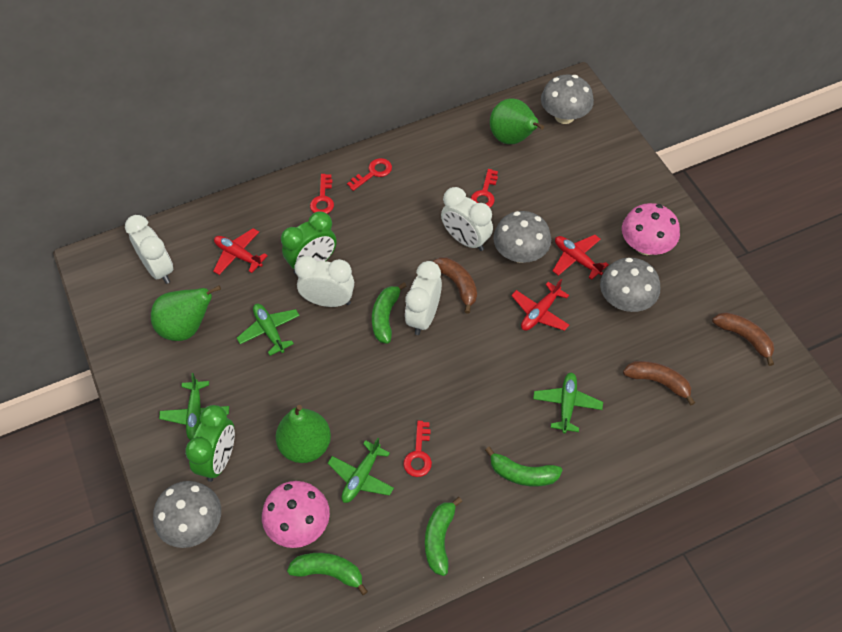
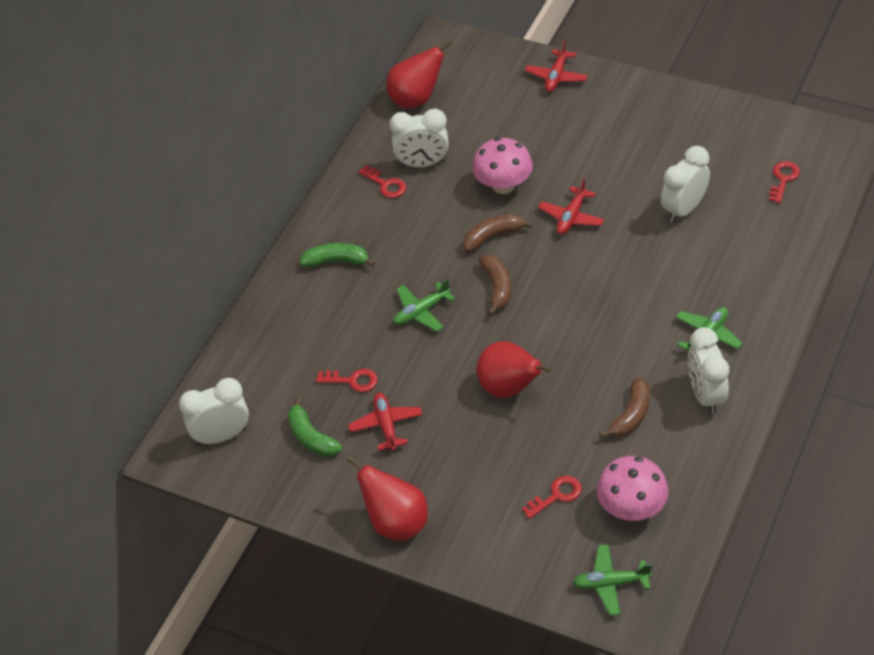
green banana: 4 -> 2
green clock: 2 -> 0
green pear: 3 -> 0
green plane: 4 -> 3
grey mushroom: 4 -> 0
red pear: 0 -> 3

